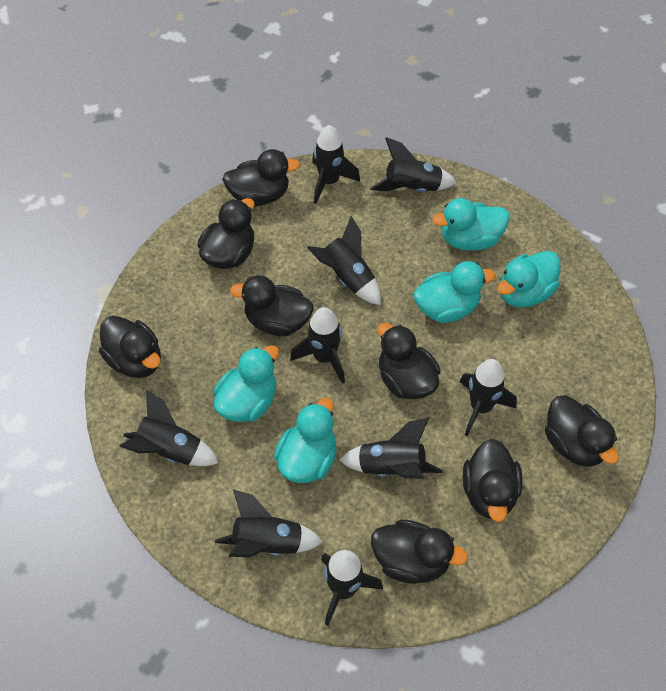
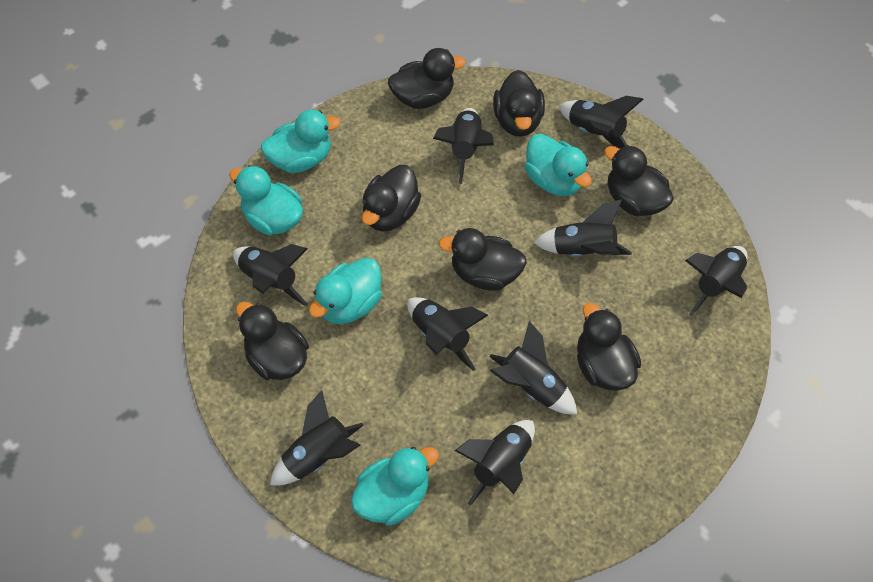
black duck: 8 -> 7

